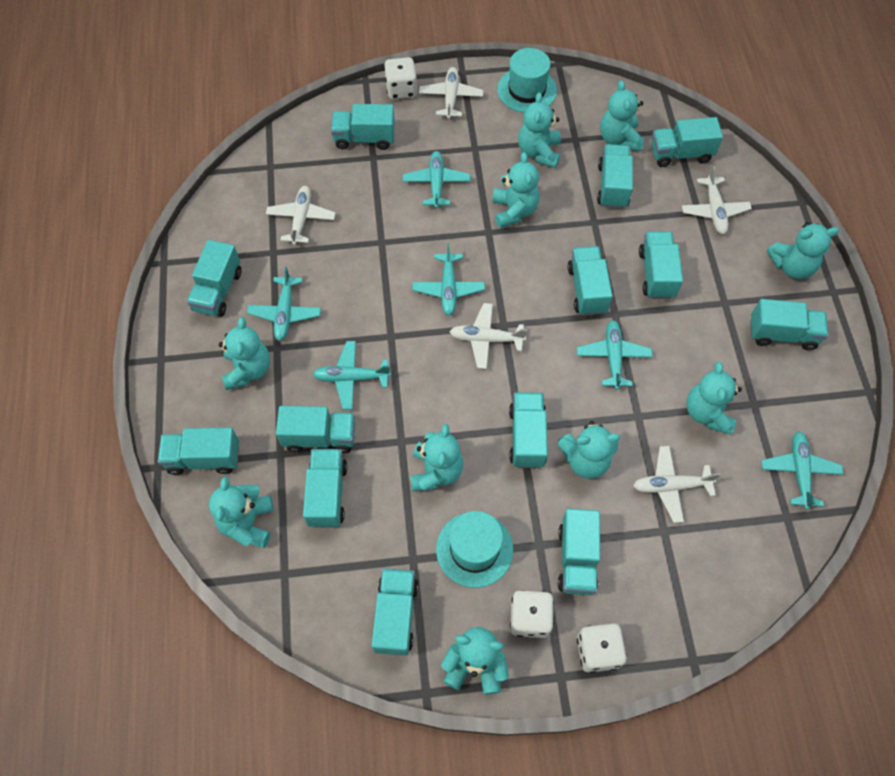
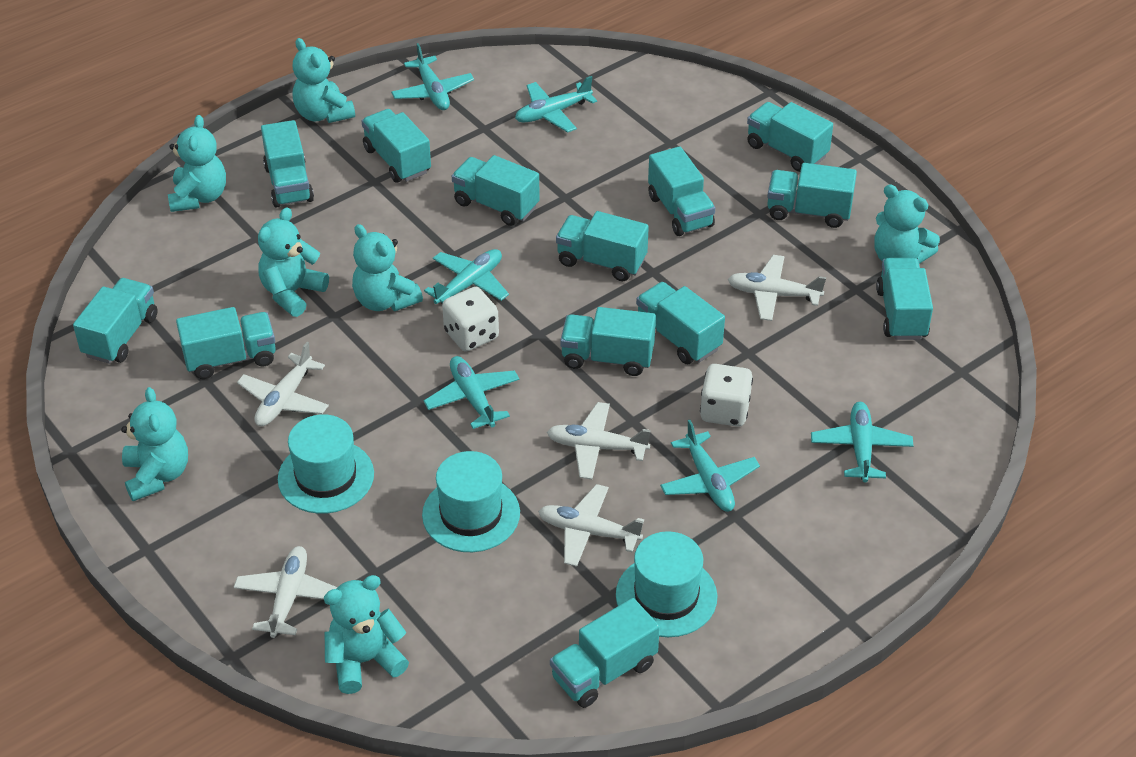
turquoise hat: 2 -> 3
turquoise teddy bear: 10 -> 7
white dice: 3 -> 2

